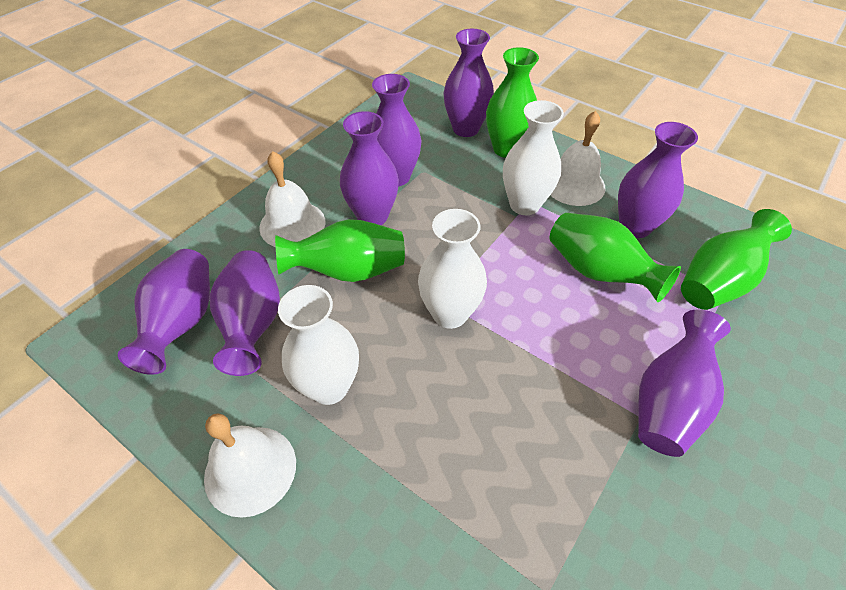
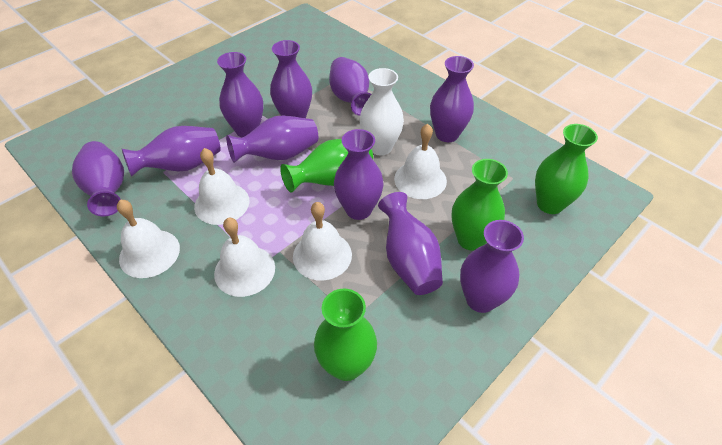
purple vase: 7 -> 10
white bell: 3 -> 5
white vase: 3 -> 1

